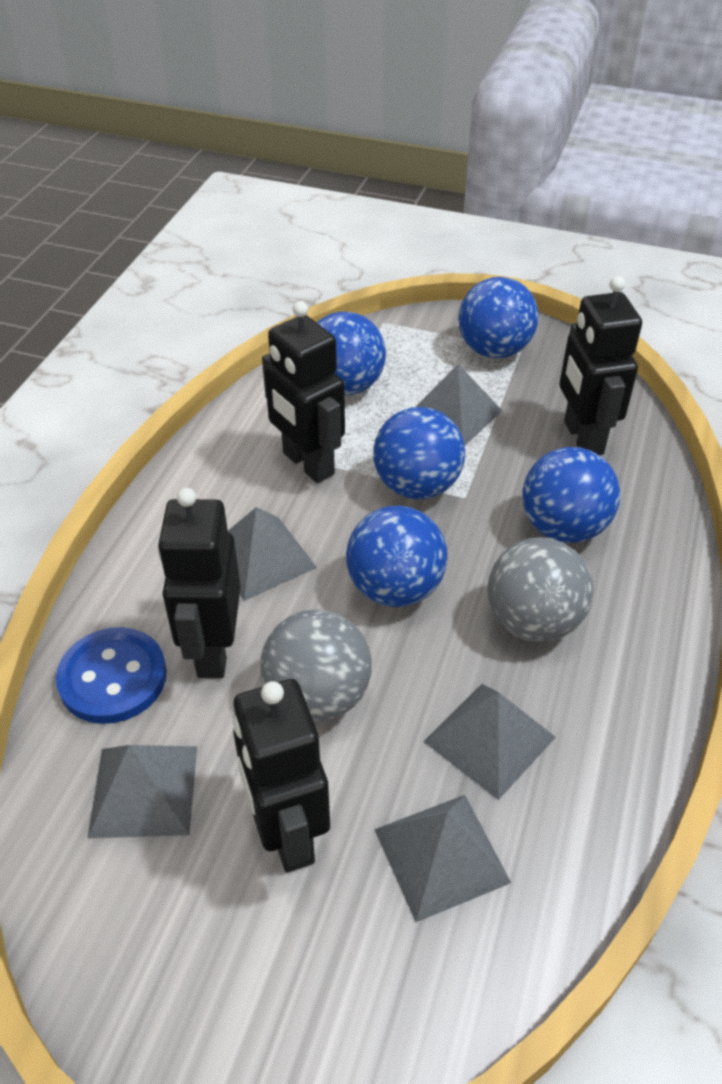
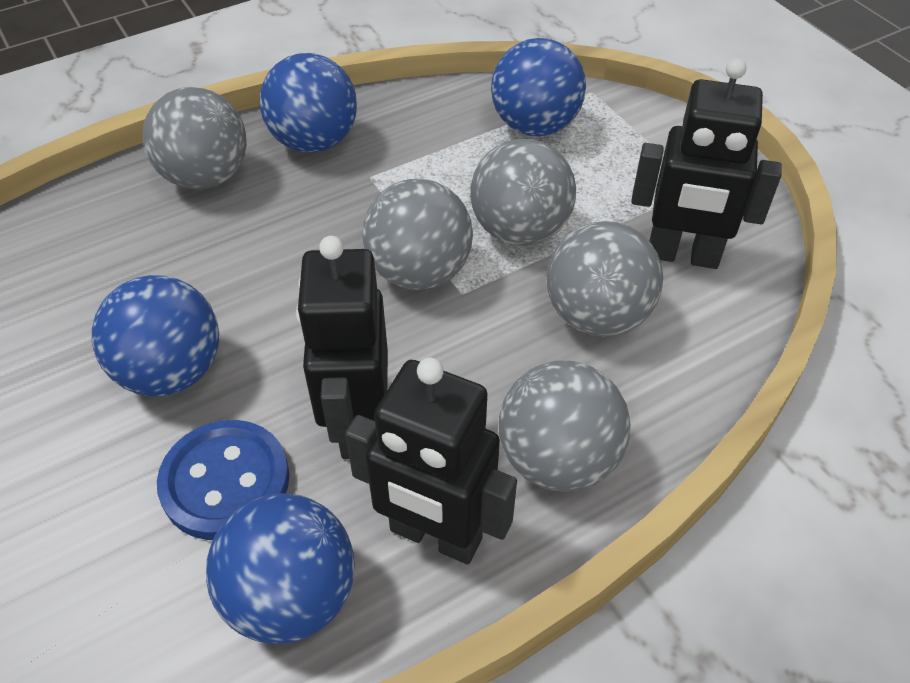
black robot: 4 -> 3
blue ball: 5 -> 4
grey ball: 2 -> 5
grey pyramid: 5 -> 0

